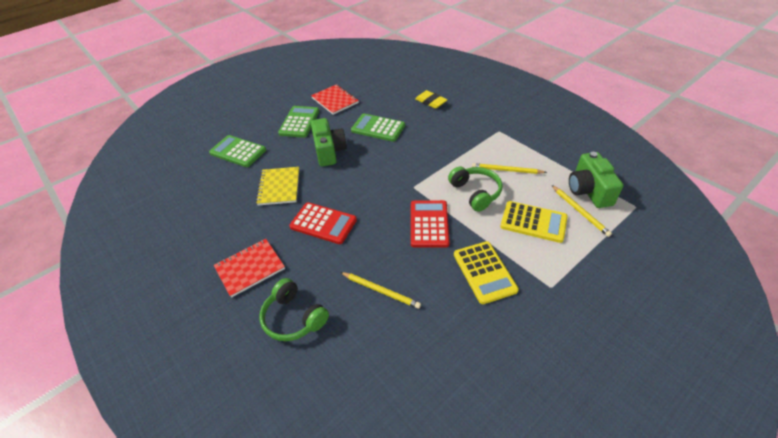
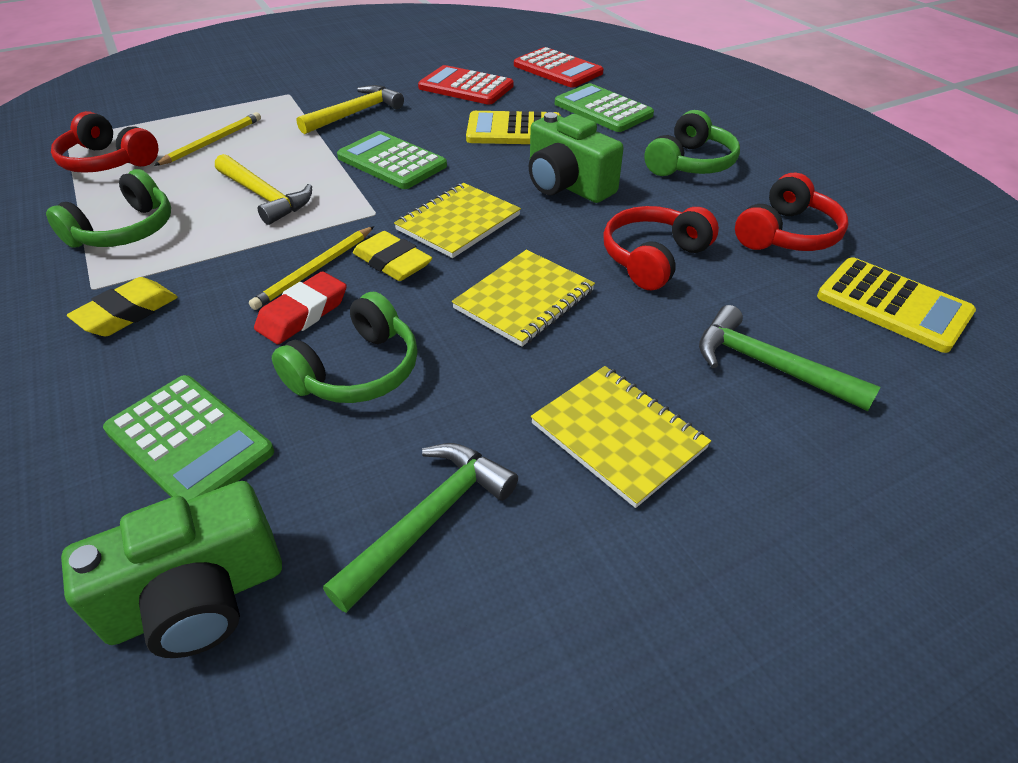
green hammer: 0 -> 2
green headphones: 2 -> 3
red eraser: 0 -> 1
red headphones: 0 -> 3
red notebook: 2 -> 0
yellow eraser: 1 -> 2
yellow hammer: 0 -> 2
yellow notebook: 1 -> 3
yellow pencil: 3 -> 2

